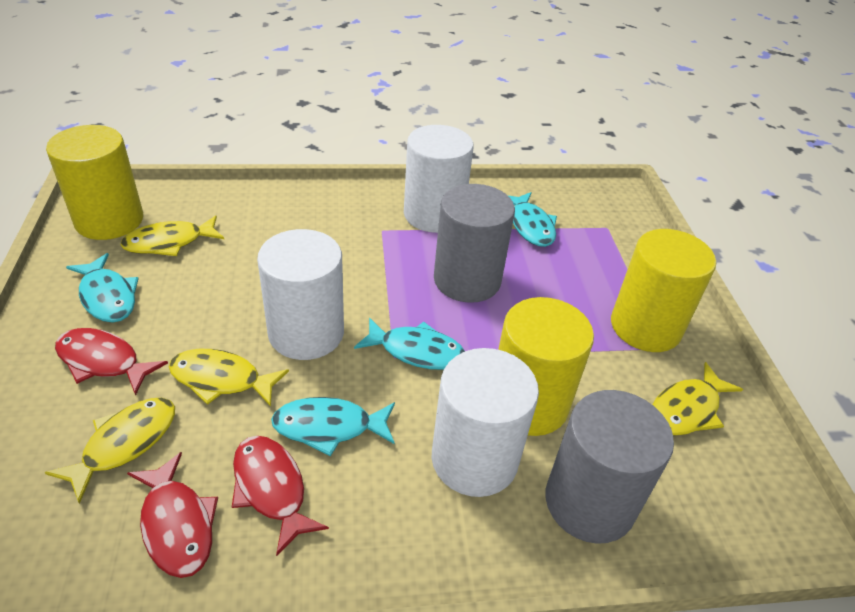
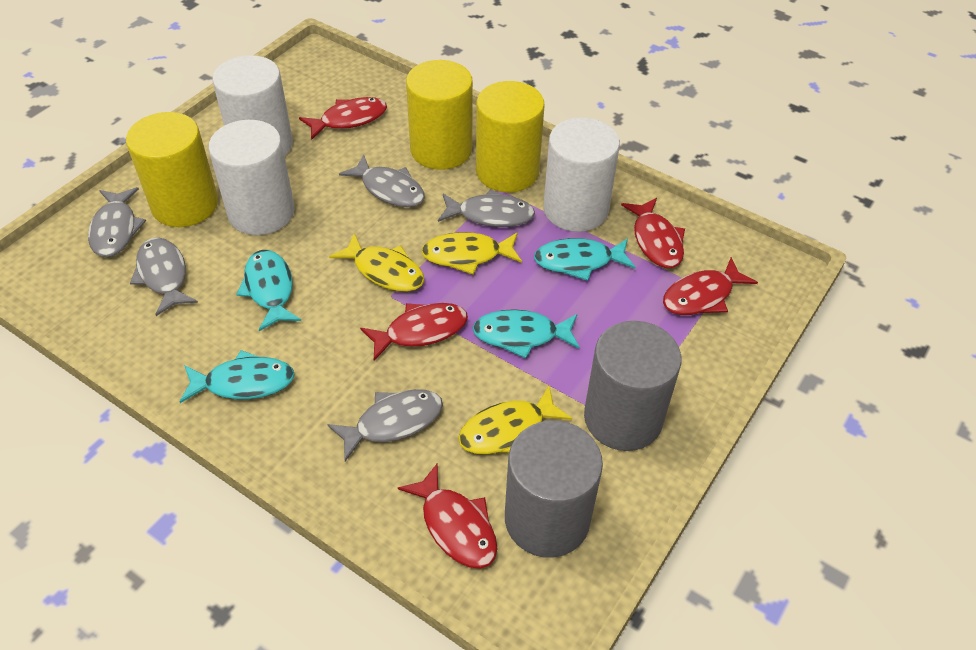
grey fish: 0 -> 5
red fish: 3 -> 5
yellow fish: 4 -> 3

